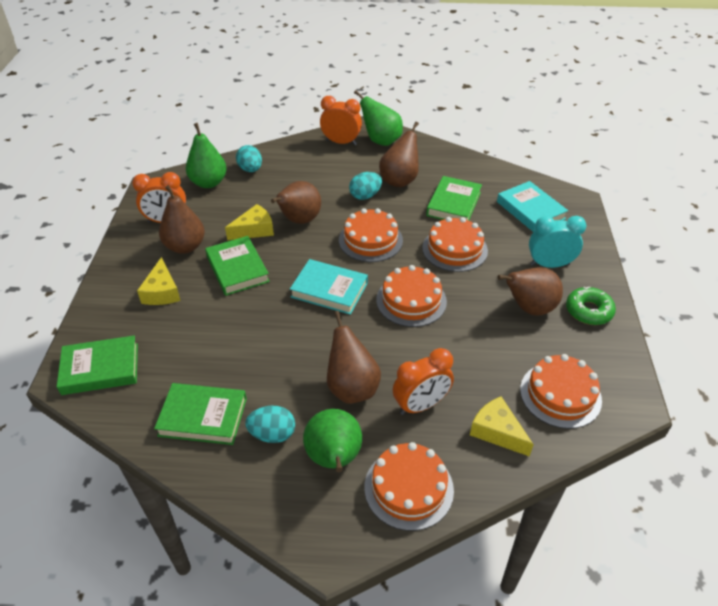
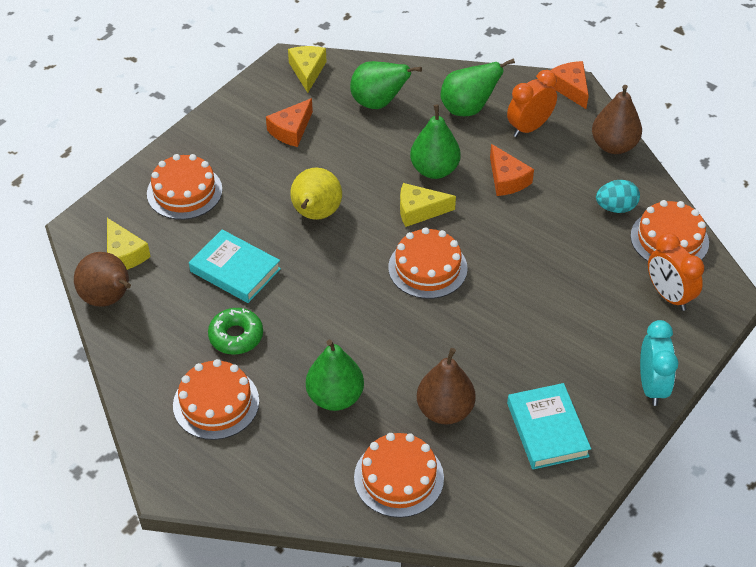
brown pear: 5 -> 3
green book: 4 -> 0
green pear: 3 -> 4
orange cheese: 0 -> 3
orange clock: 3 -> 2
turquoise egg: 3 -> 1
yellow pear: 0 -> 1

